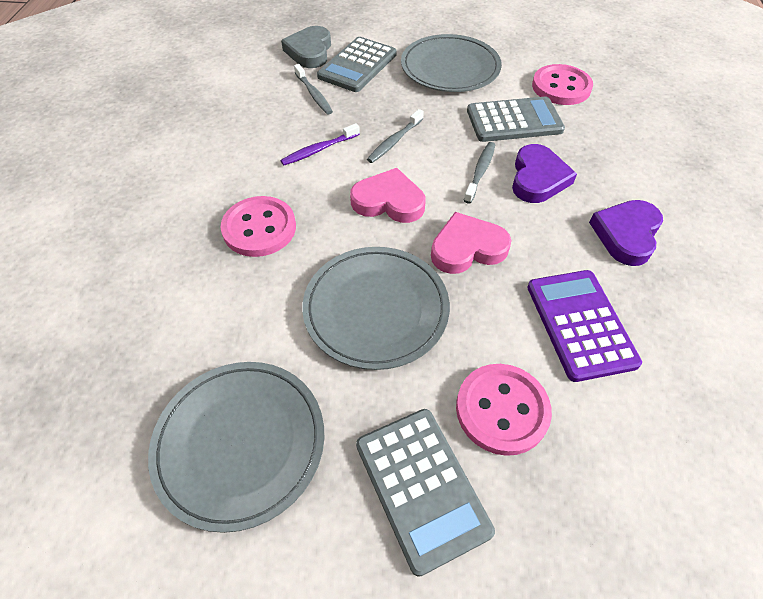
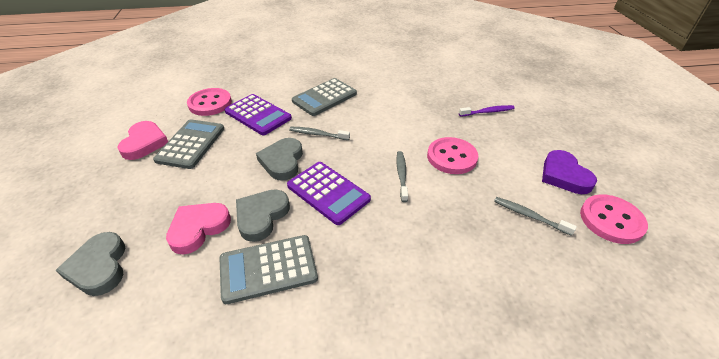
grey heart: 1 -> 3
grey plate: 3 -> 0
purple calculator: 1 -> 2
purple heart: 2 -> 1

